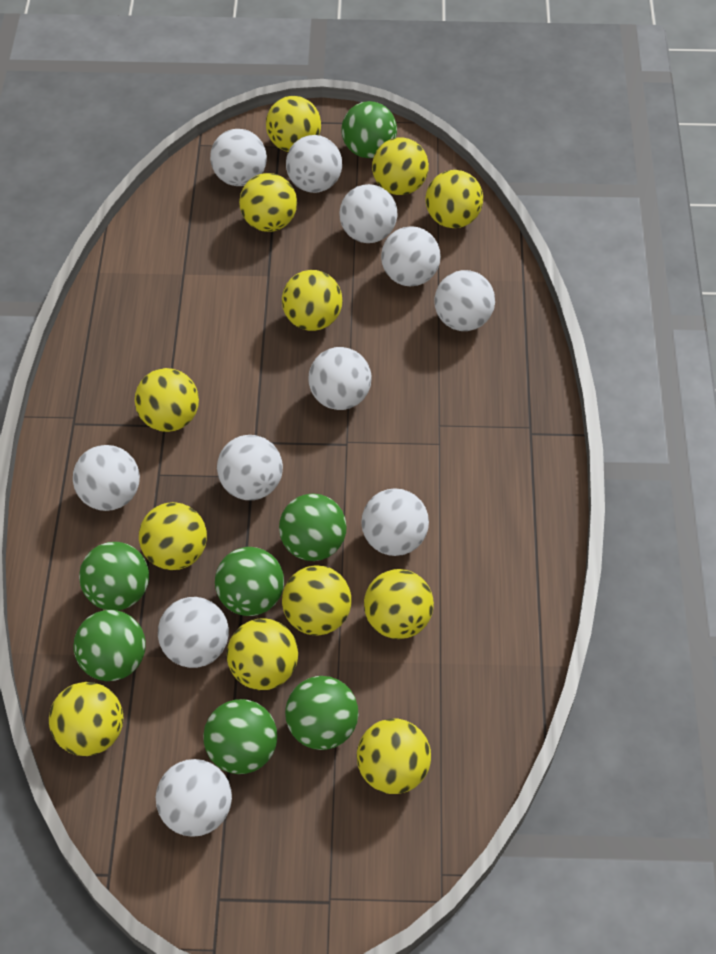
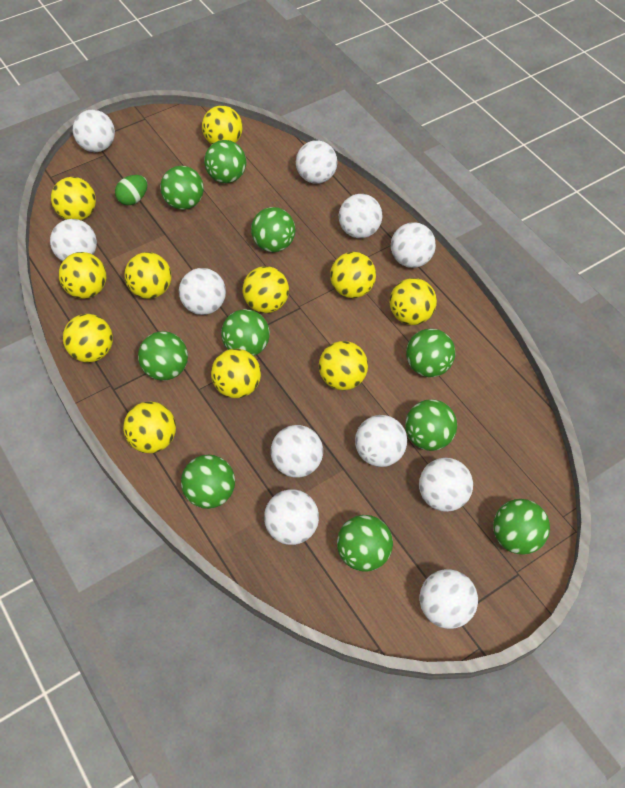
green ball: 7 -> 10
green egg: 0 -> 1
yellow ball: 12 -> 11

